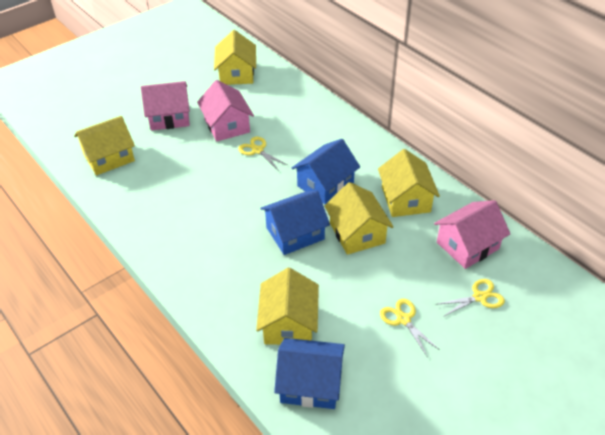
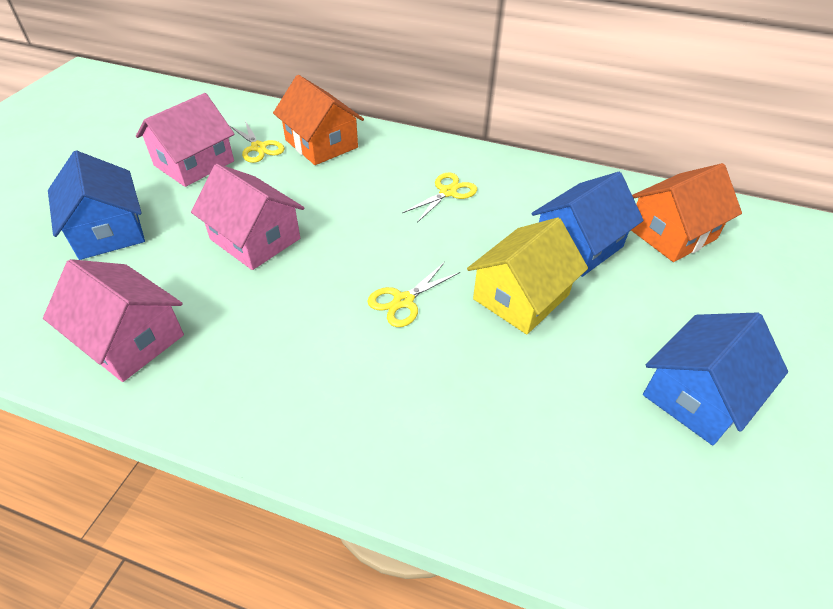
orange house: 0 -> 2
yellow house: 5 -> 1

